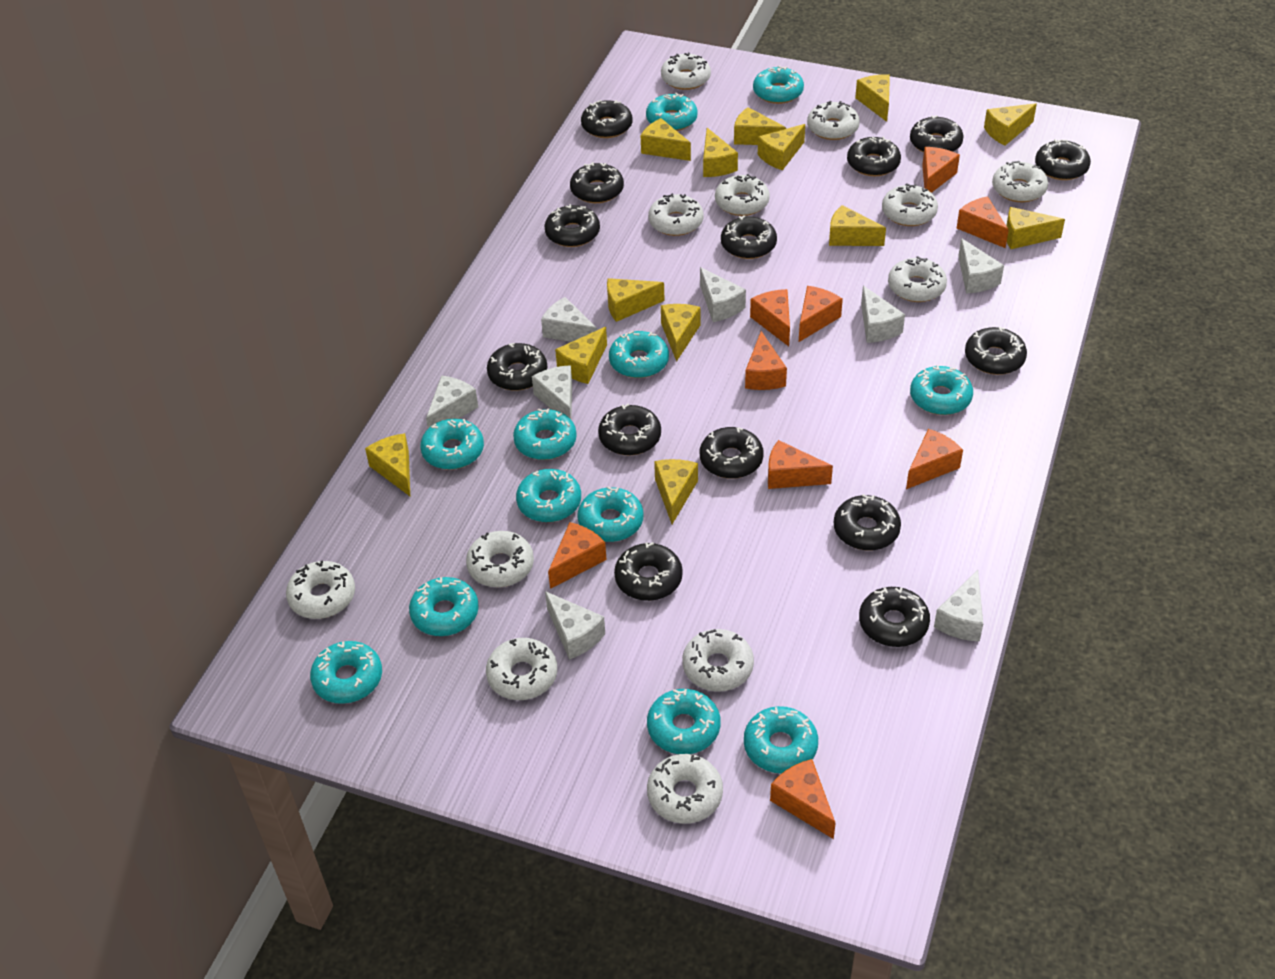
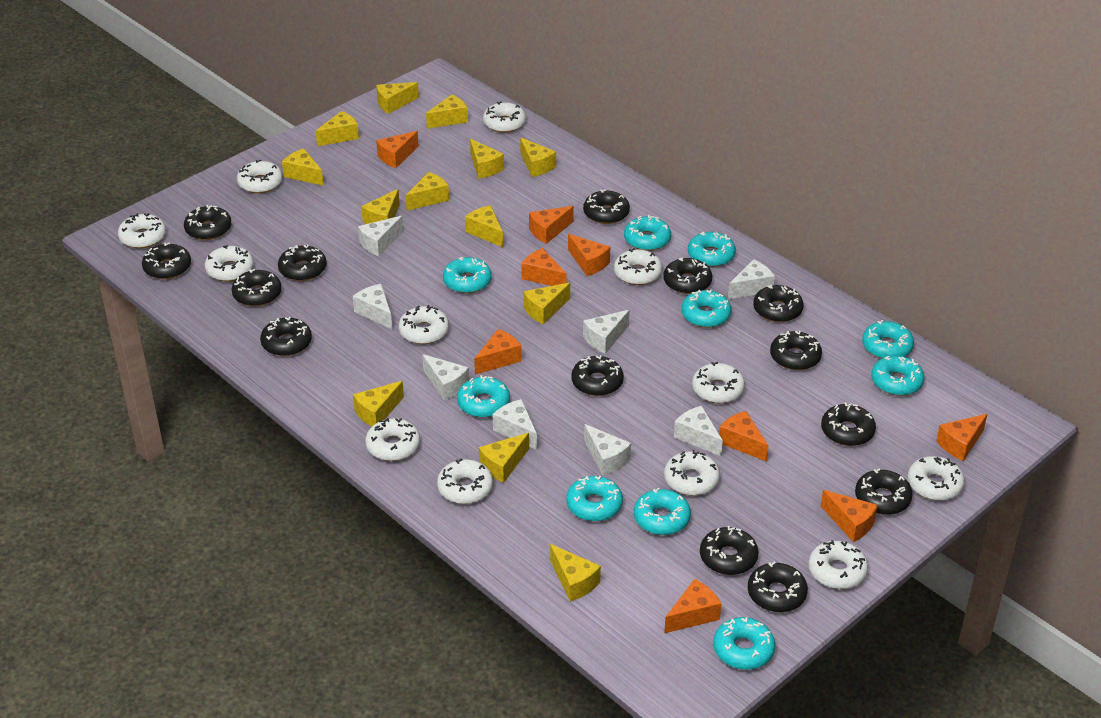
turquoise donut: 12 -> 10

